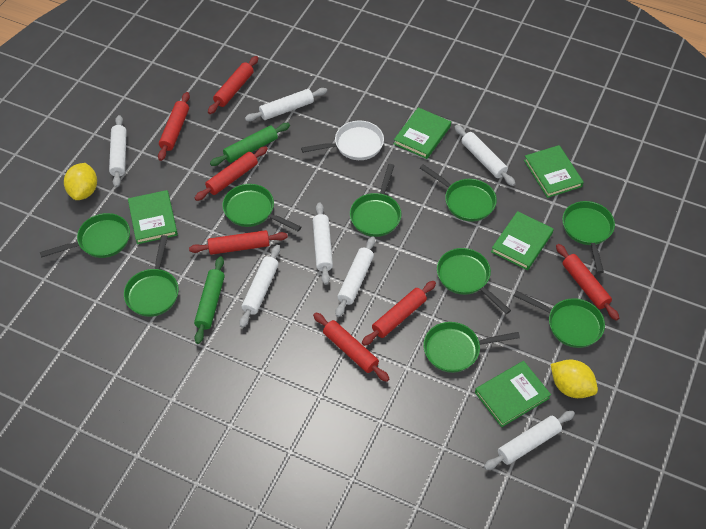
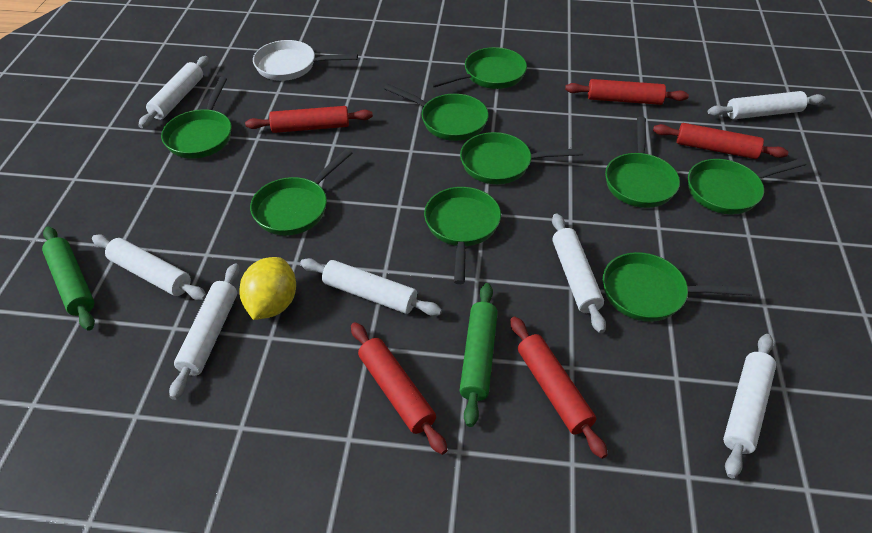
green book: 5 -> 0
red rolling pin: 7 -> 5
yellow lemon: 2 -> 1

